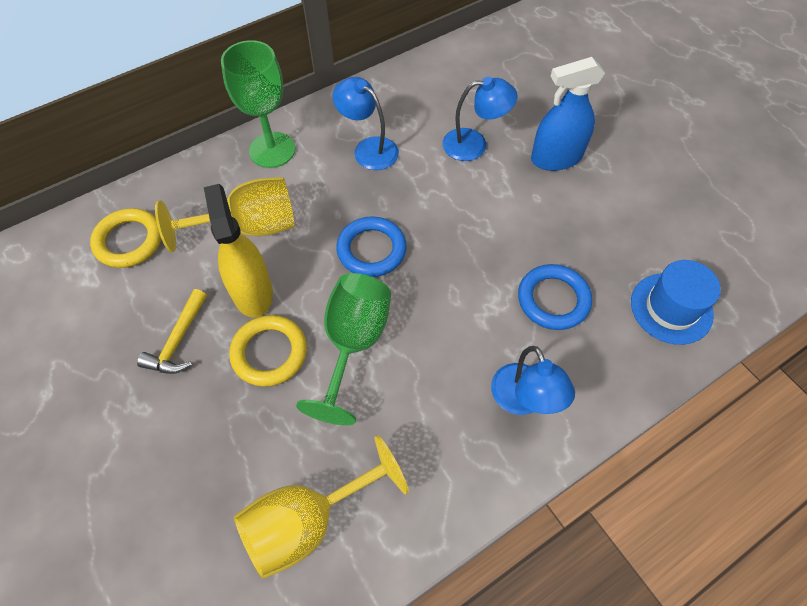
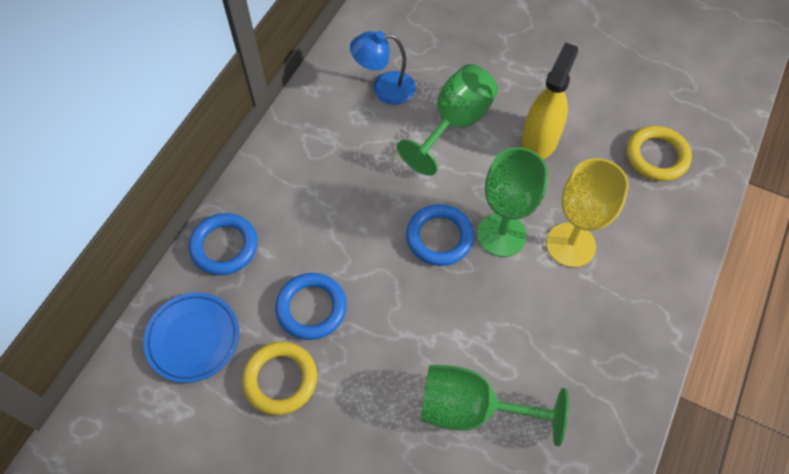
blue hat: 1 -> 0
blue lamp: 3 -> 1
blue plate: 0 -> 1
blue ring: 2 -> 3
blue spray bottle: 1 -> 0
green goblet: 2 -> 3
yellow goblet: 2 -> 1
yellow hammer: 1 -> 0

